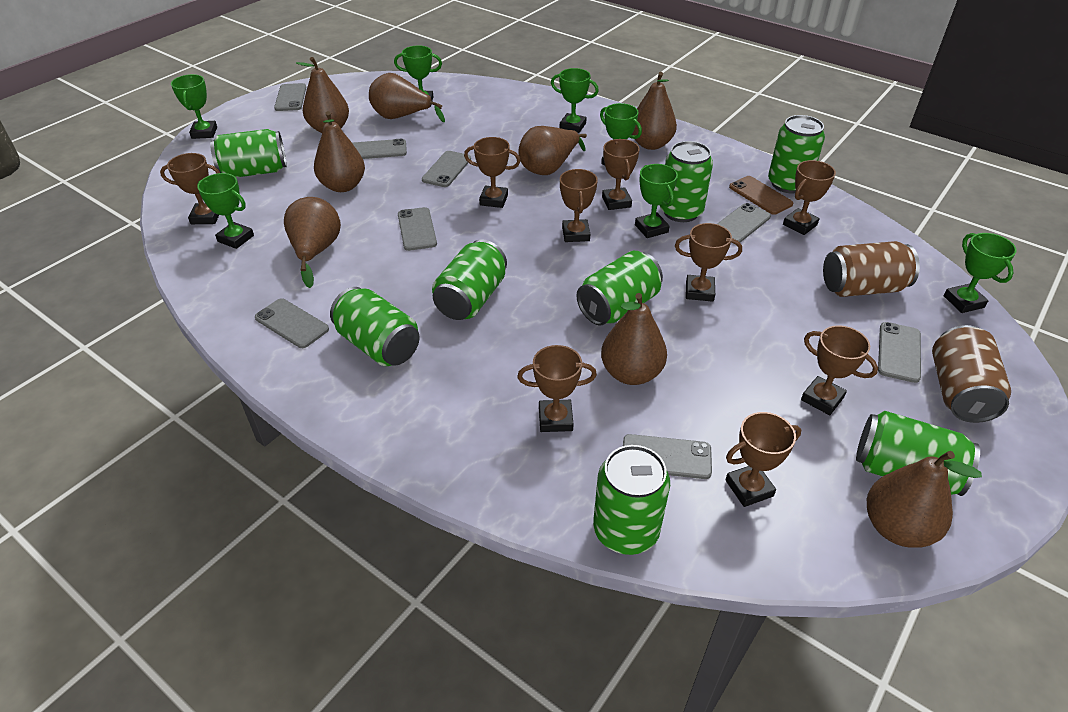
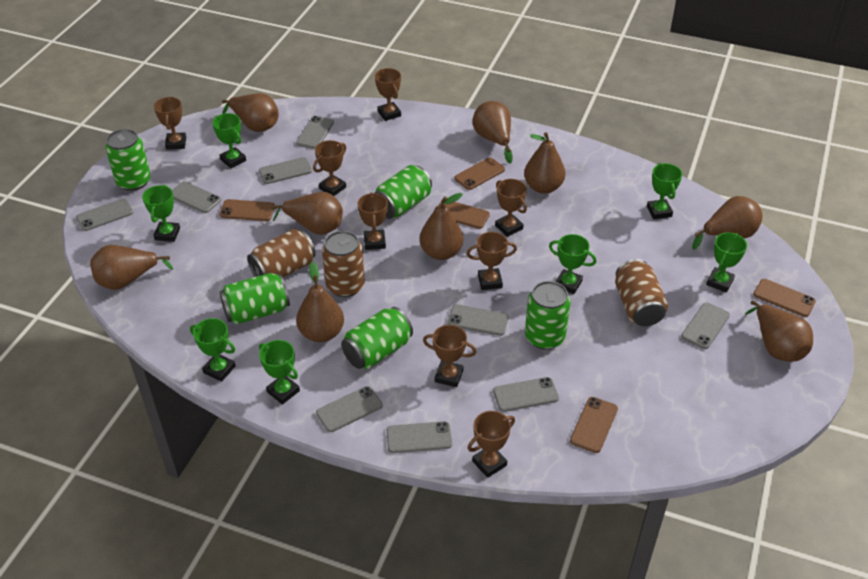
brown can: 2 -> 3
brown pear: 8 -> 9
brown phone: 1 -> 5
brown trophy: 9 -> 8
green can: 8 -> 5
grey phone: 8 -> 9

